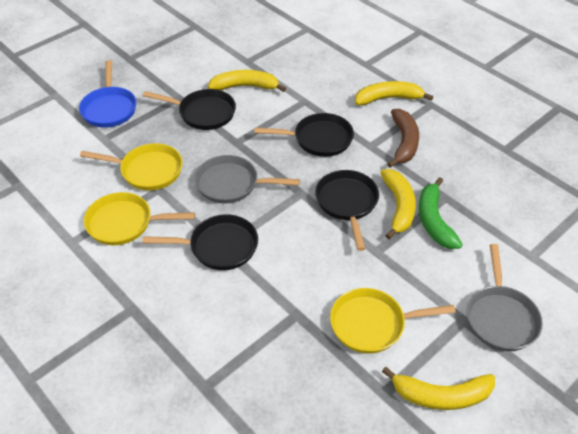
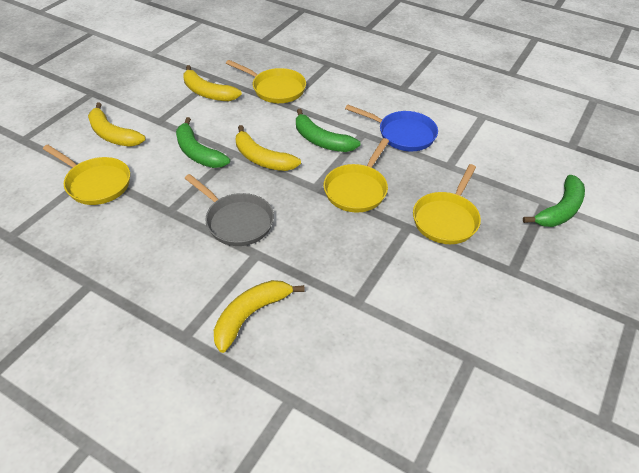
black pan: 4 -> 0
brown banana: 1 -> 0
green banana: 1 -> 3
grey pan: 2 -> 1
yellow pan: 3 -> 4

